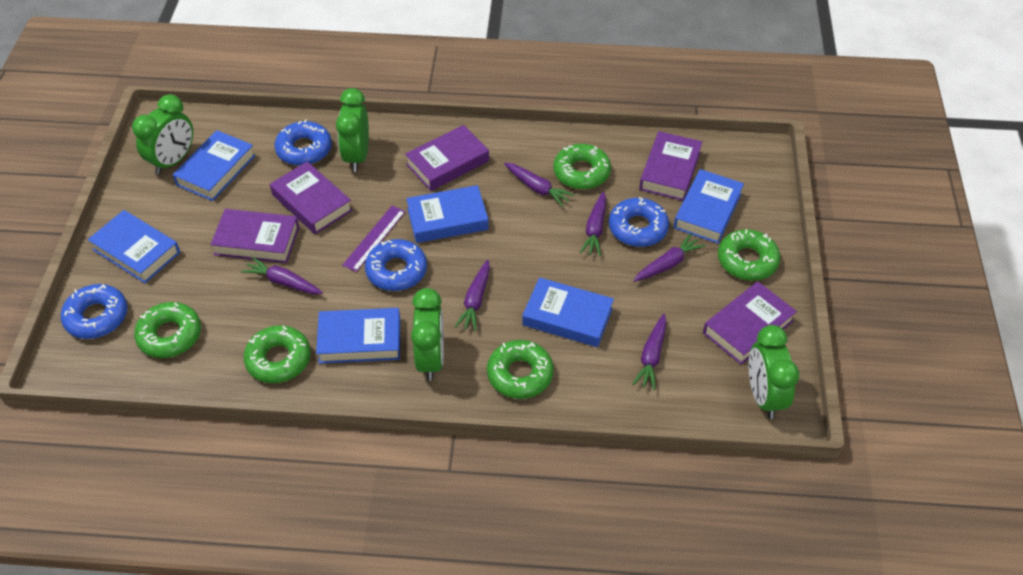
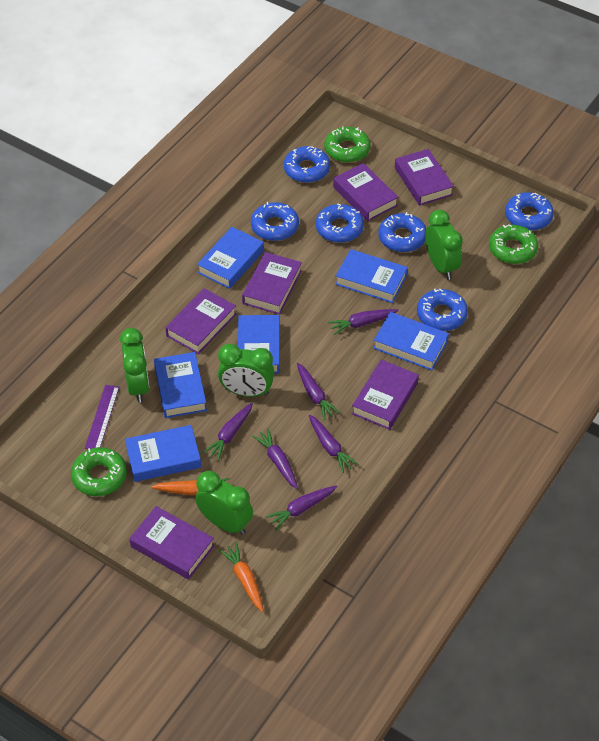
blue donut: 4 -> 6
green donut: 5 -> 3
orange carrot: 0 -> 2
purple book: 5 -> 6

